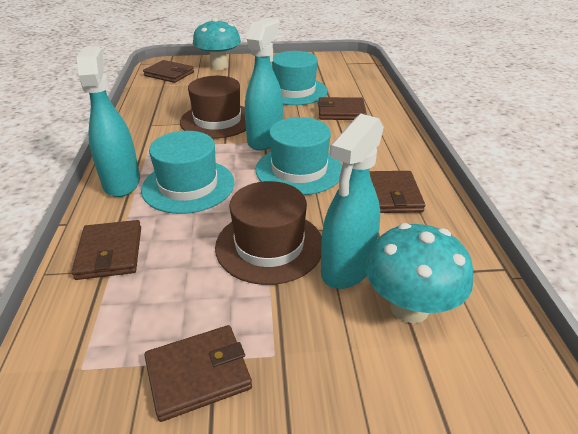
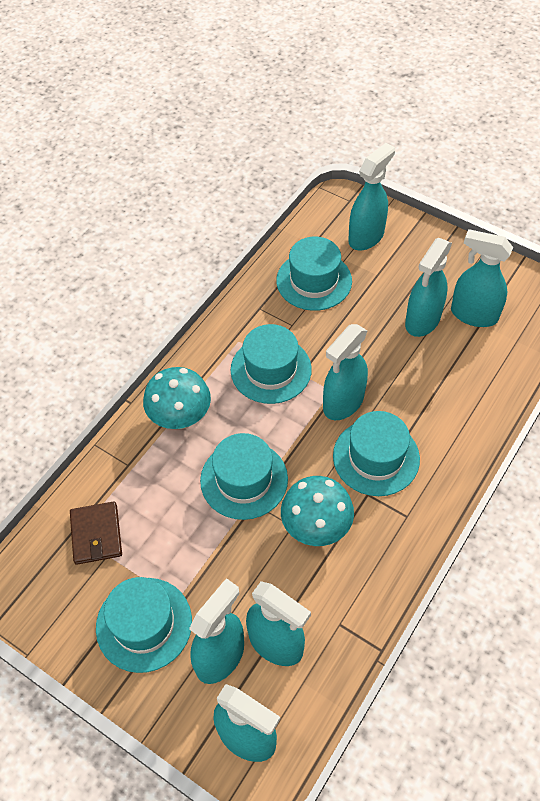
brown hat: 2 -> 0
brown wallet: 5 -> 1
turquoise hat: 3 -> 5
turquoise spray bottle: 3 -> 7

